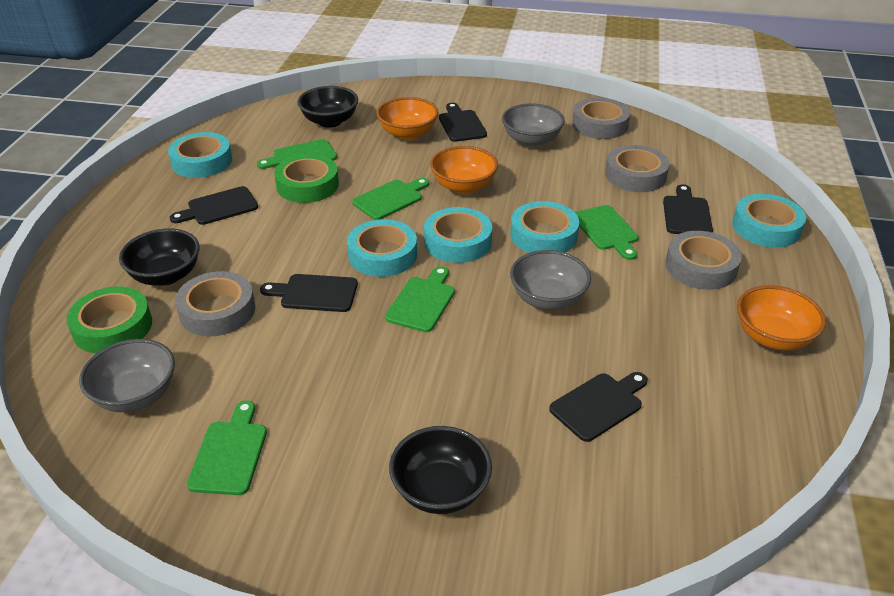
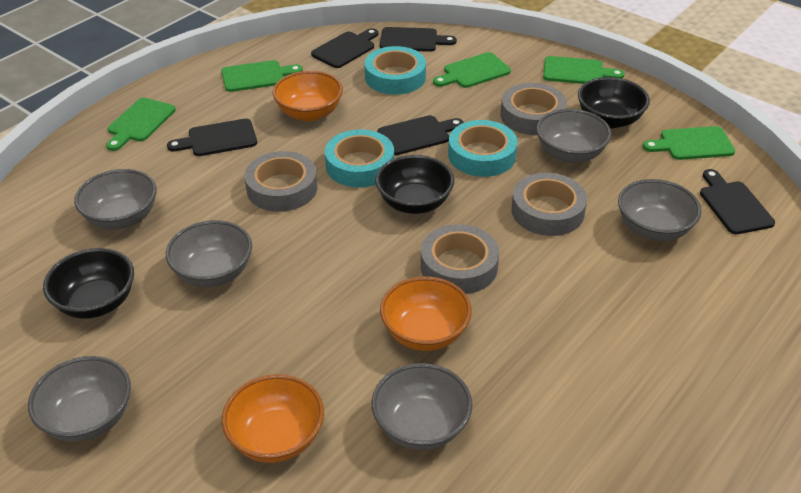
green tape: 2 -> 0
grey bowl: 3 -> 6
turquoise tape: 5 -> 3

